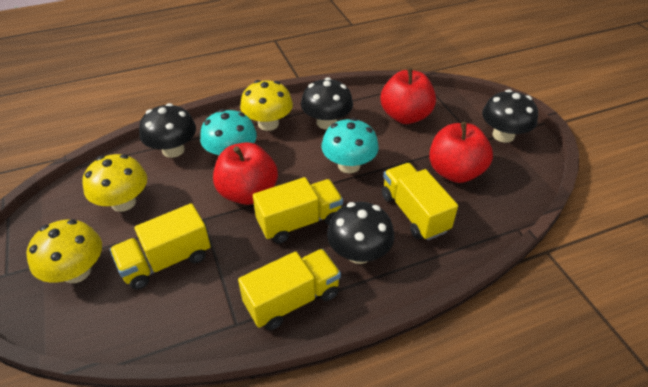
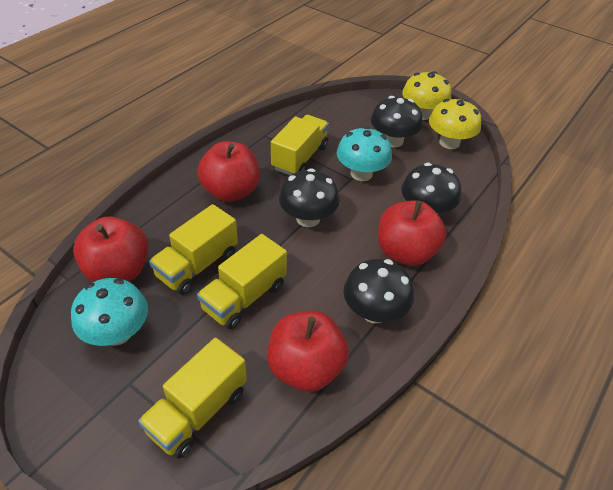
red apple: 3 -> 4
yellow mushroom: 3 -> 2

